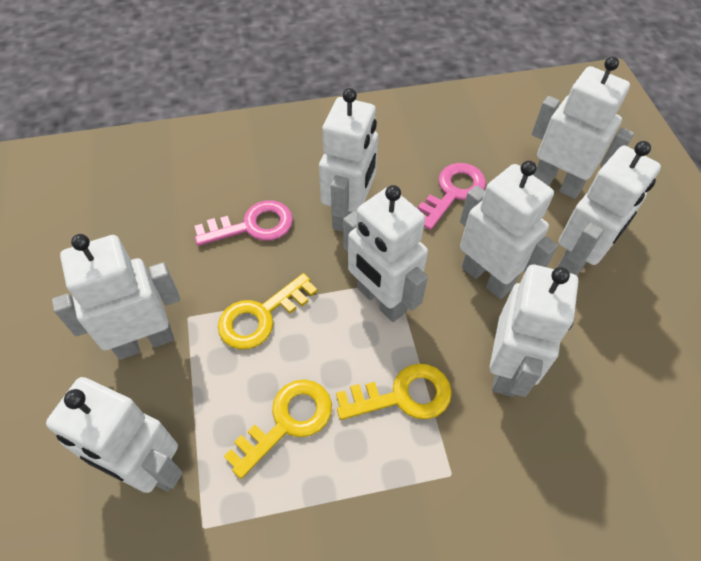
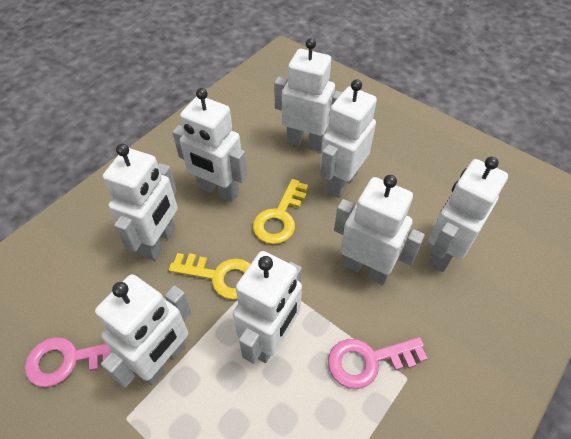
yellow key: 3 -> 2

